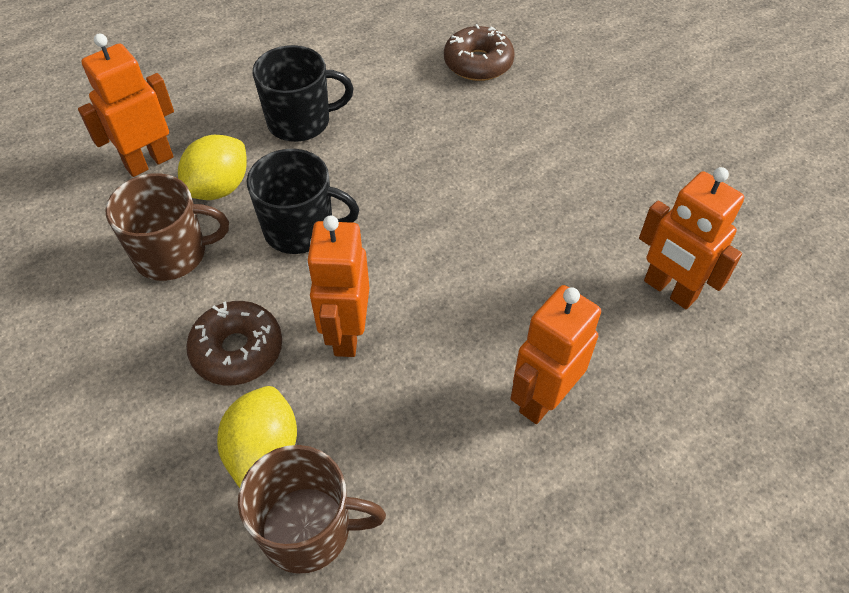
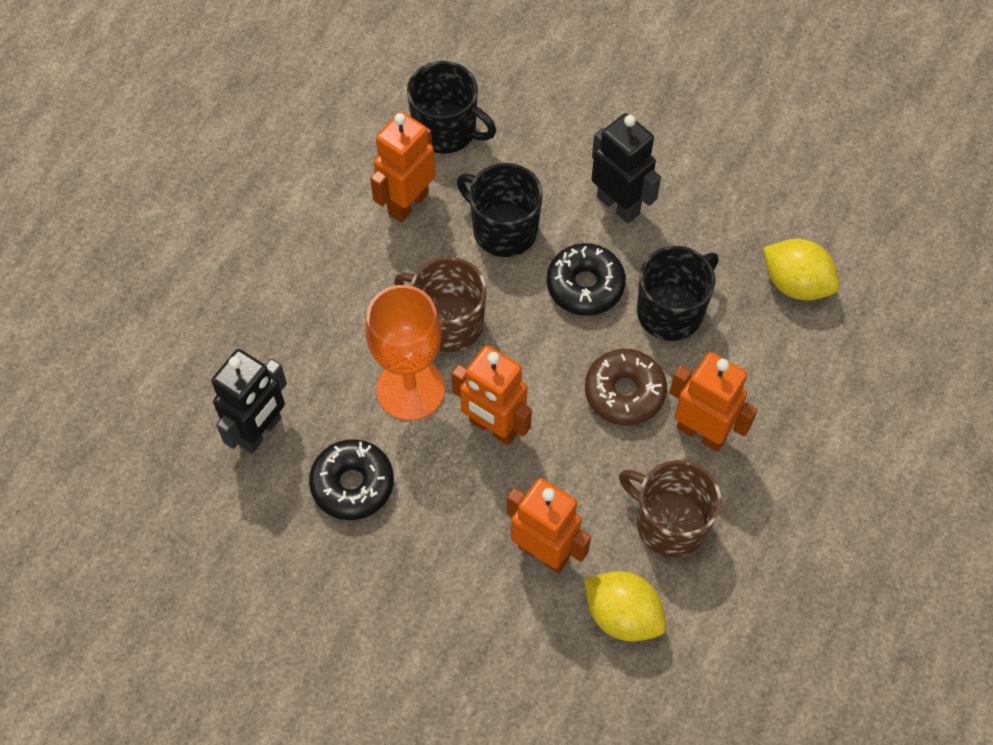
black donut: 0 -> 2
black mug: 2 -> 3
black robot: 0 -> 2
brown donut: 2 -> 1
orange goblet: 0 -> 1

